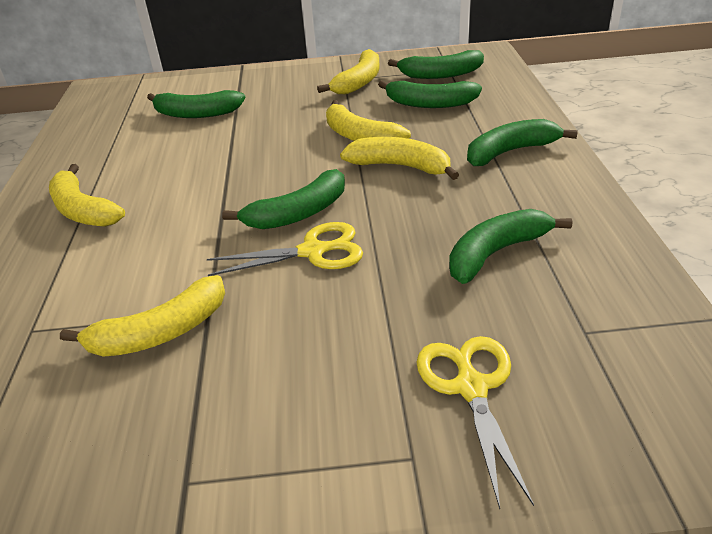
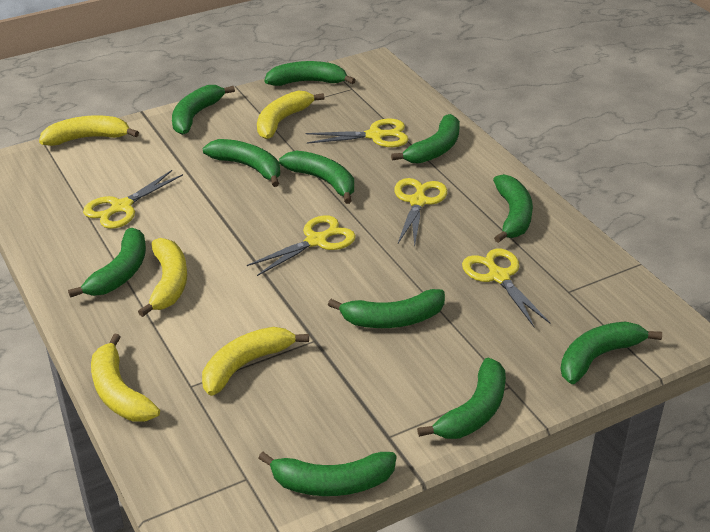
green banana: 6 -> 11
yellow scissors: 2 -> 5

